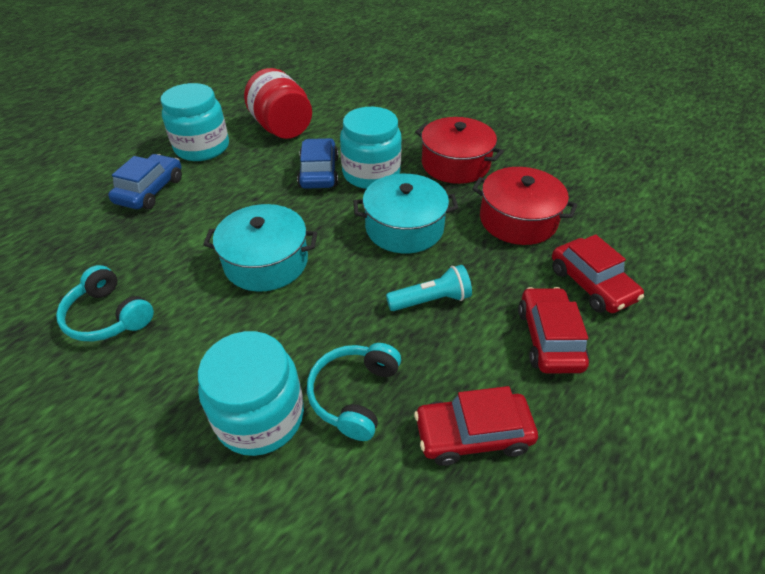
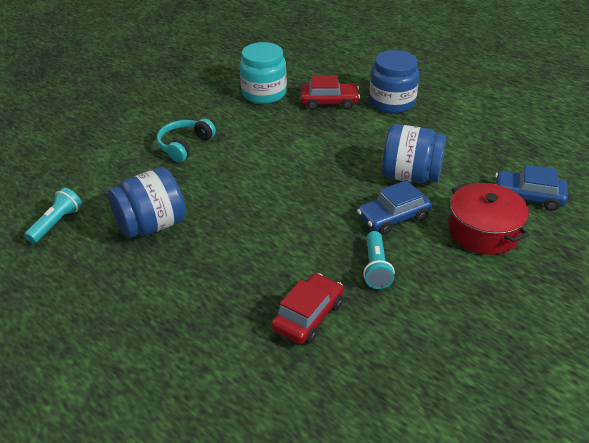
blue jar: 0 -> 3
red car: 3 -> 2
red jar: 1 -> 0
red pot: 2 -> 1
turquoise flashlight: 1 -> 2
turquoise headphones: 2 -> 1
turquoise jar: 3 -> 1
turquoise pot: 2 -> 0

